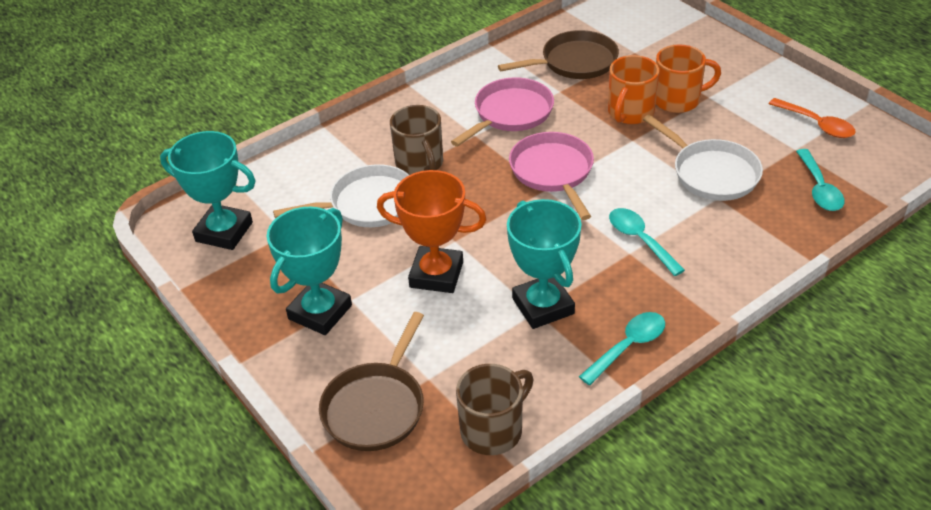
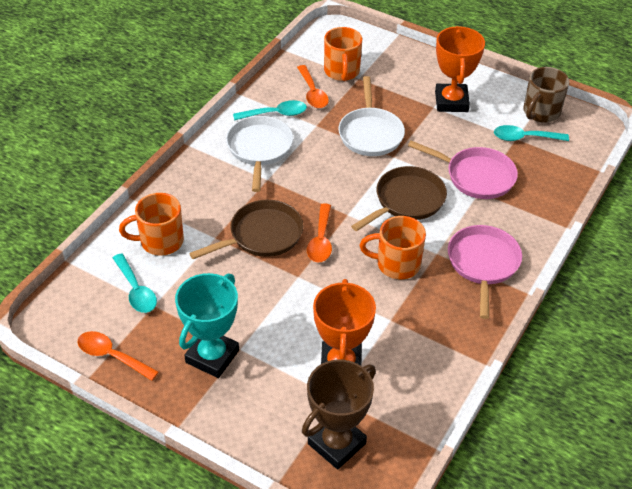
brown mug: 2 -> 1
brown trophy: 0 -> 1
orange mug: 2 -> 3
orange spoon: 1 -> 3
orange trophy: 1 -> 2
turquoise trophy: 3 -> 1

